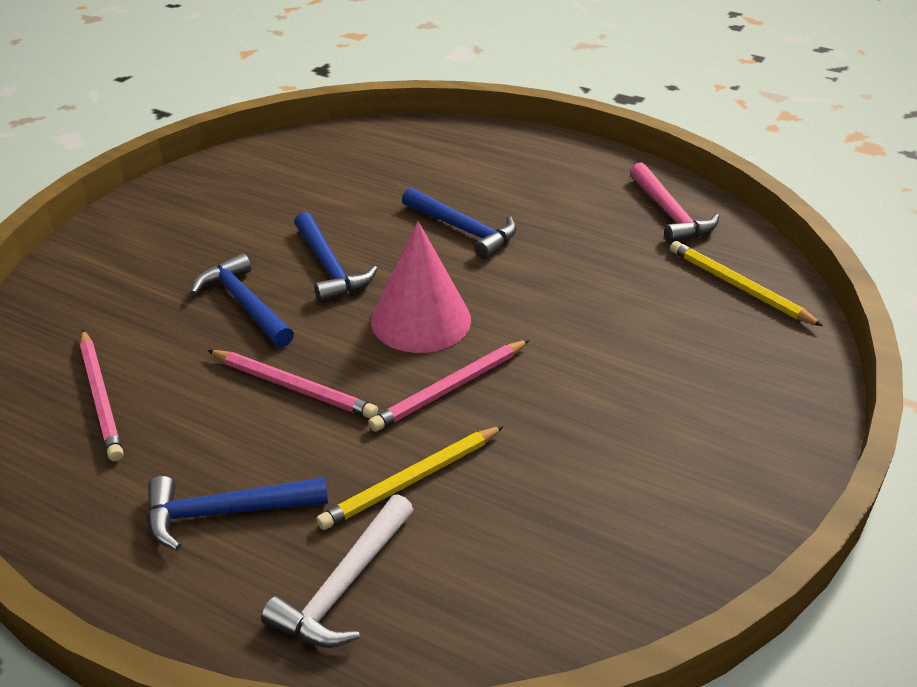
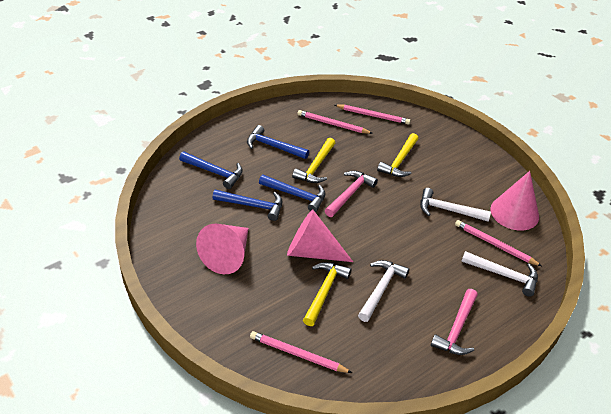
pink cone: 1 -> 3
pink hammer: 1 -> 2
pink pencil: 3 -> 4
white hammer: 1 -> 3
yellow hammer: 0 -> 3
yellow pencil: 2 -> 0

